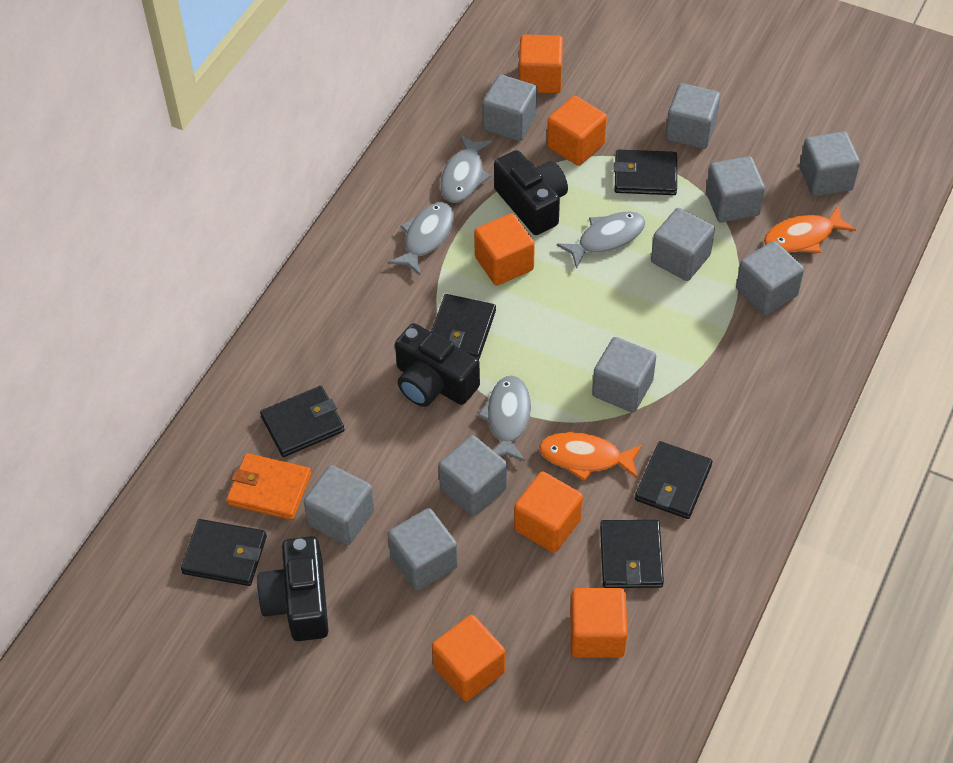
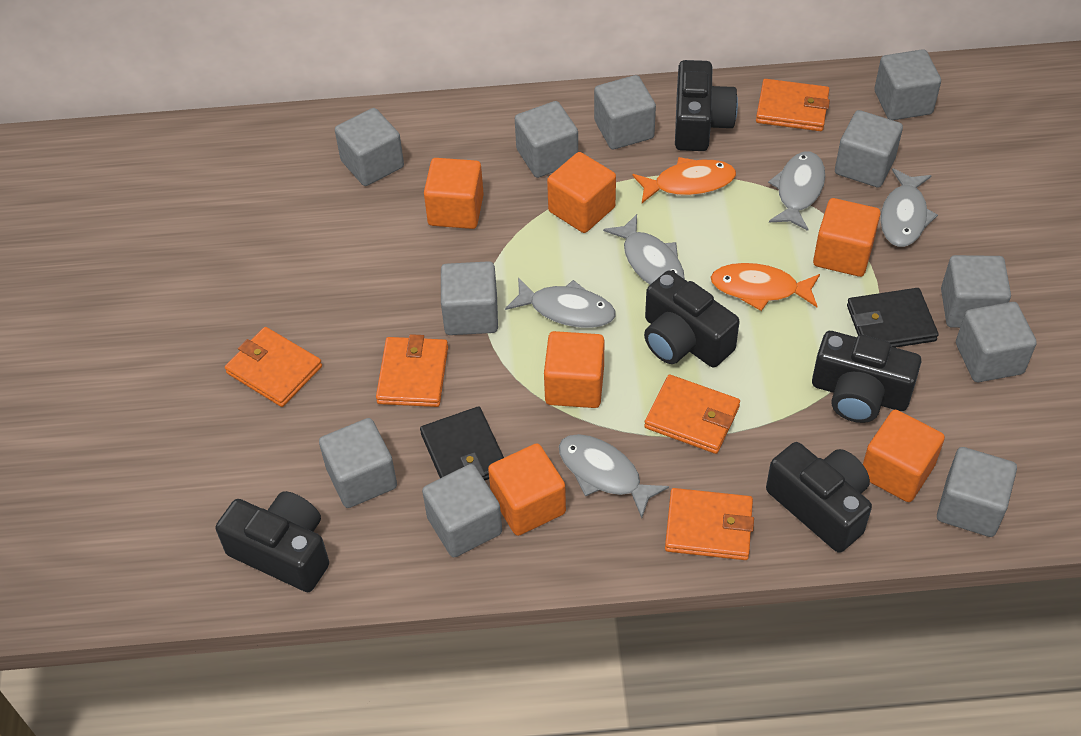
black camera: 3 -> 5
black wallet: 6 -> 2
grey cube: 10 -> 11
grey fish: 4 -> 5
orange wallet: 1 -> 5

